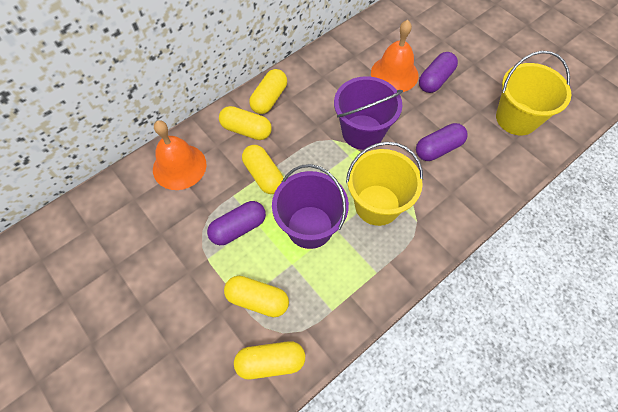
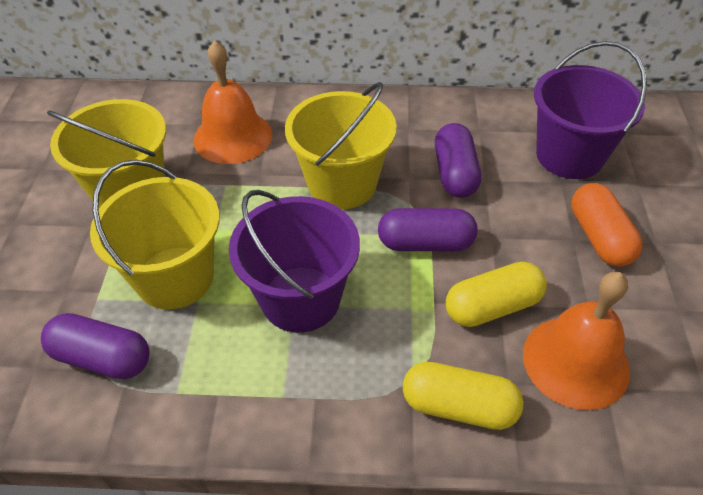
orange capsule: 0 -> 1
yellow bucket: 2 -> 3
yellow capsule: 5 -> 2

